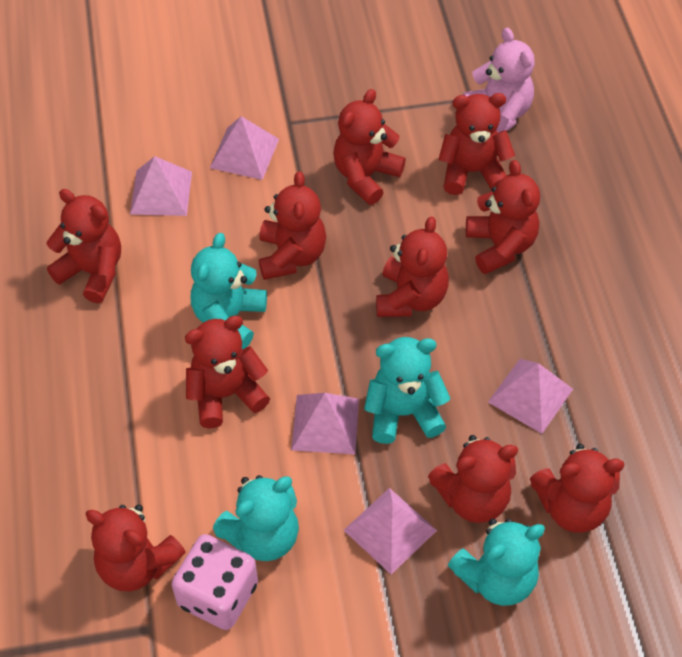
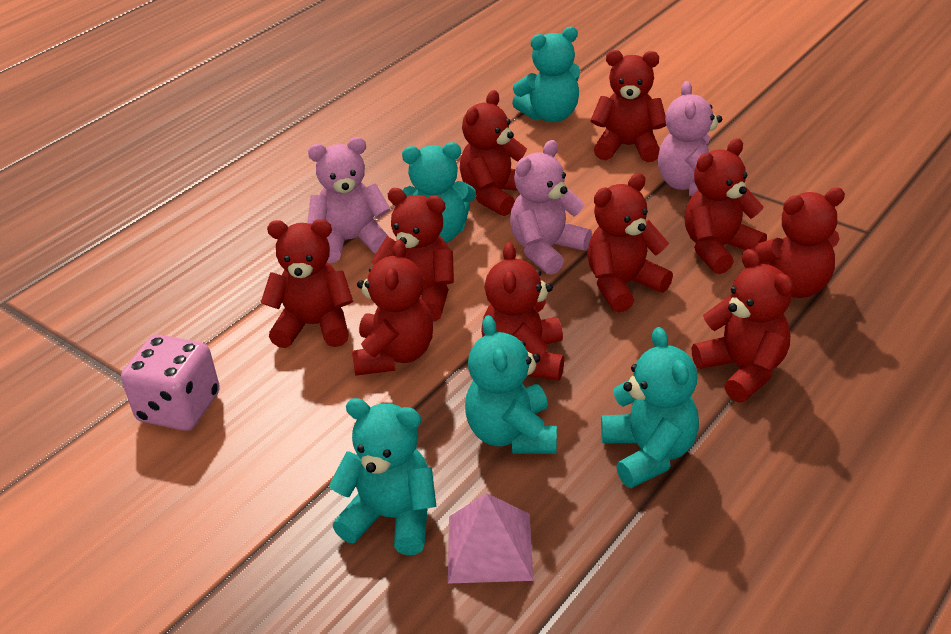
pink pyramid: 5 -> 1
pink teddy bear: 1 -> 3
turquoise teddy bear: 4 -> 5

